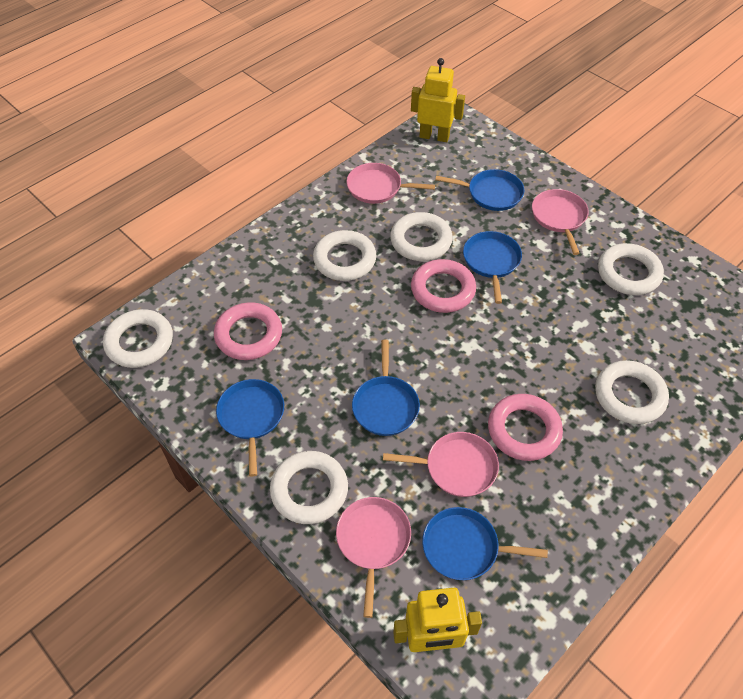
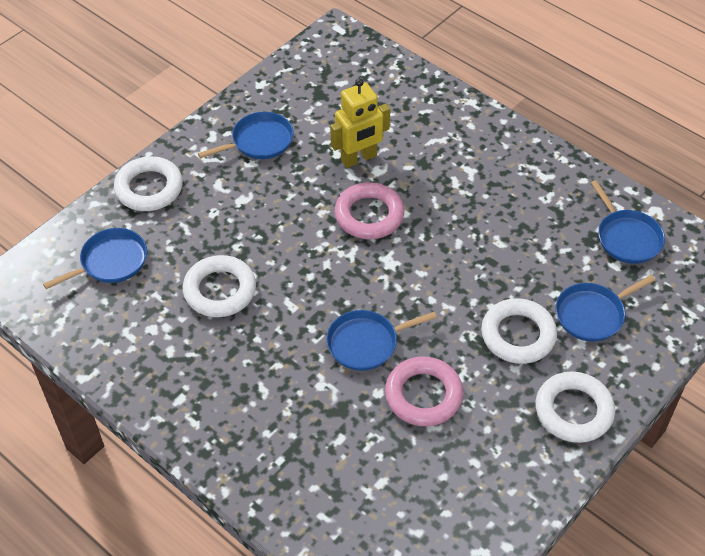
pink pan: 4 -> 0
pink ring: 3 -> 2
white ring: 6 -> 4
yellow robot: 2 -> 1

